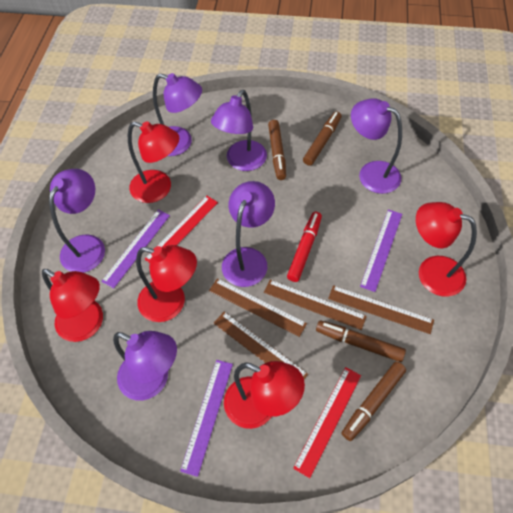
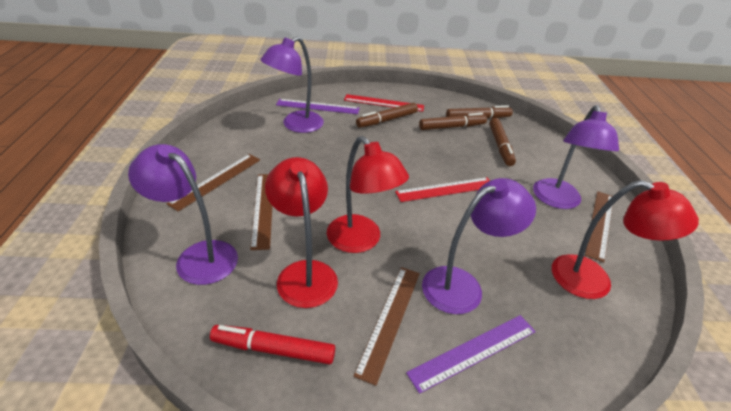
purple lamp: 6 -> 4
purple ruler: 3 -> 2
red lamp: 5 -> 3

